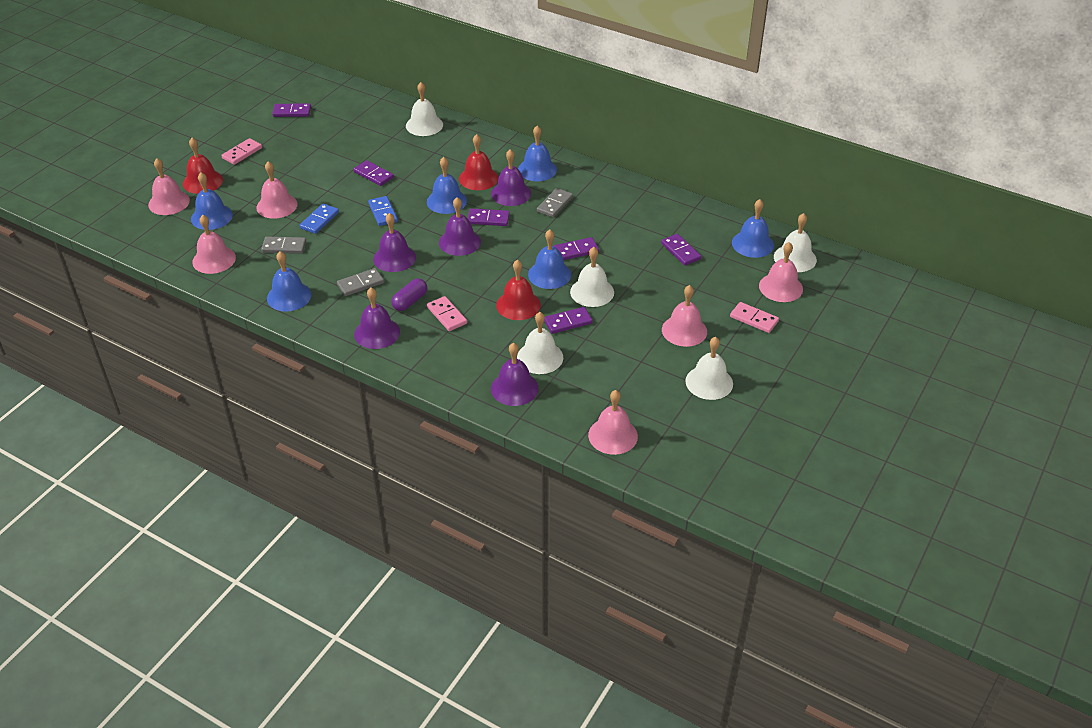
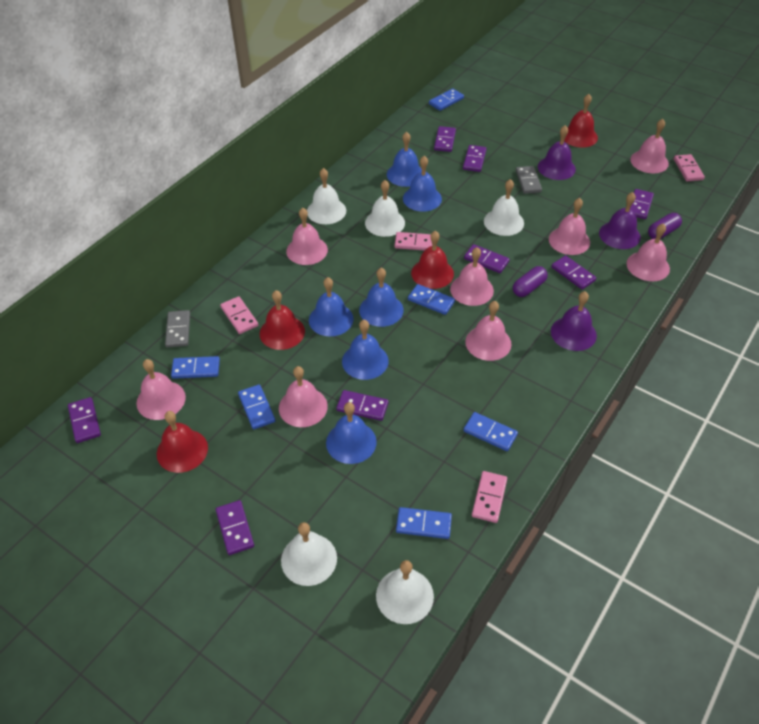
blue domino: 2 -> 6
grey domino: 3 -> 2
pink bell: 6 -> 8
pink domino: 3 -> 4
purple bell: 5 -> 3
purple capsule: 1 -> 2
purple domino: 6 -> 8
red bell: 3 -> 4

